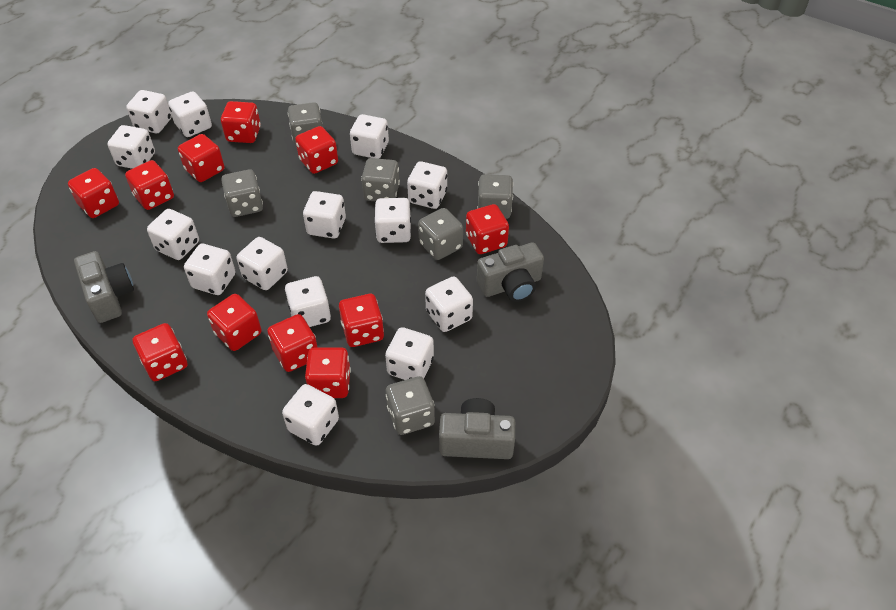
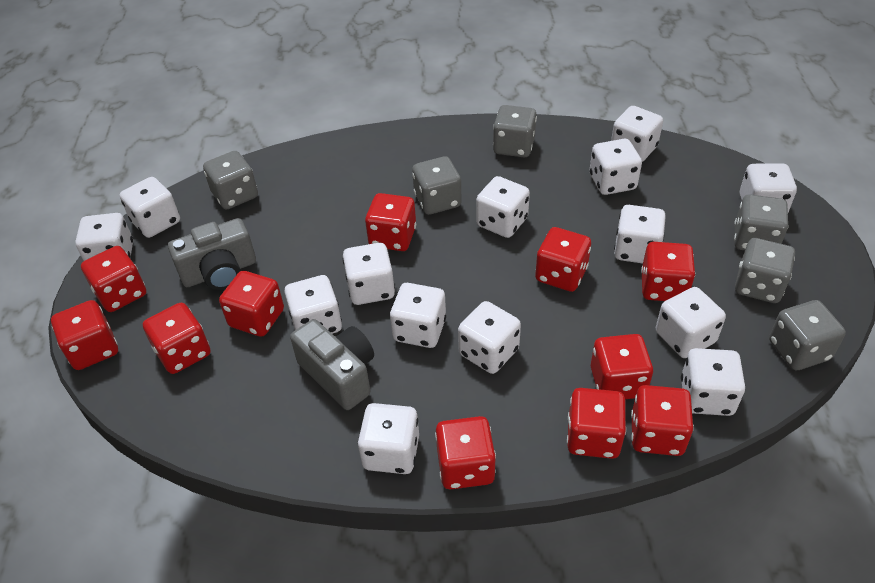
grey camera: 3 -> 2

